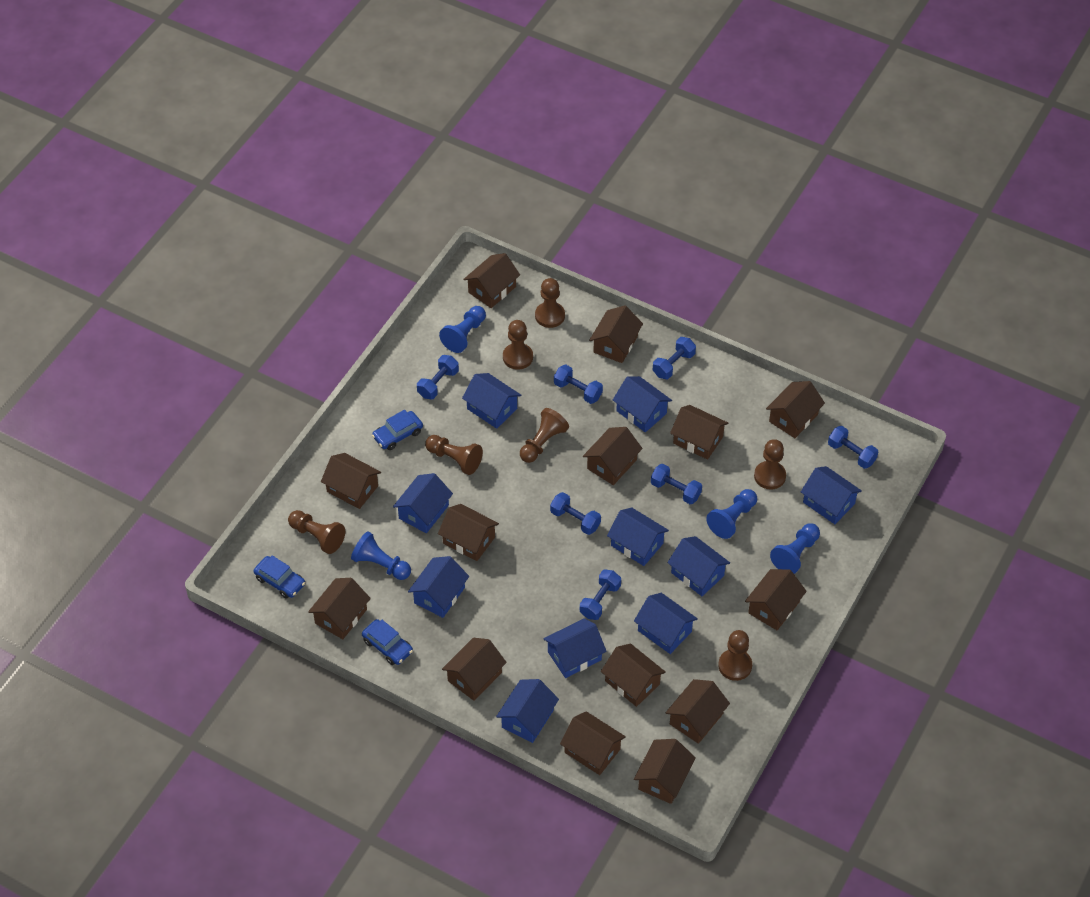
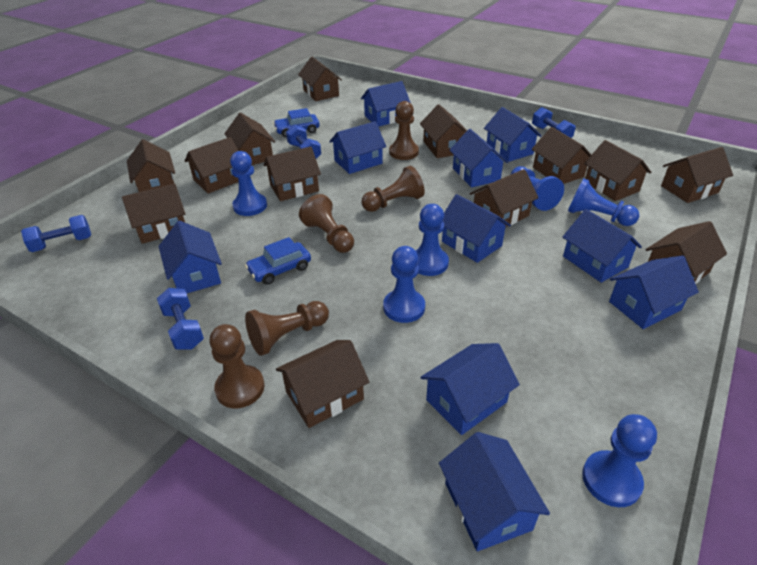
blue car: 3 -> 2
blue dumbbell: 7 -> 4
blue pawn: 4 -> 6
brown house: 14 -> 13
brown pawn: 7 -> 5

